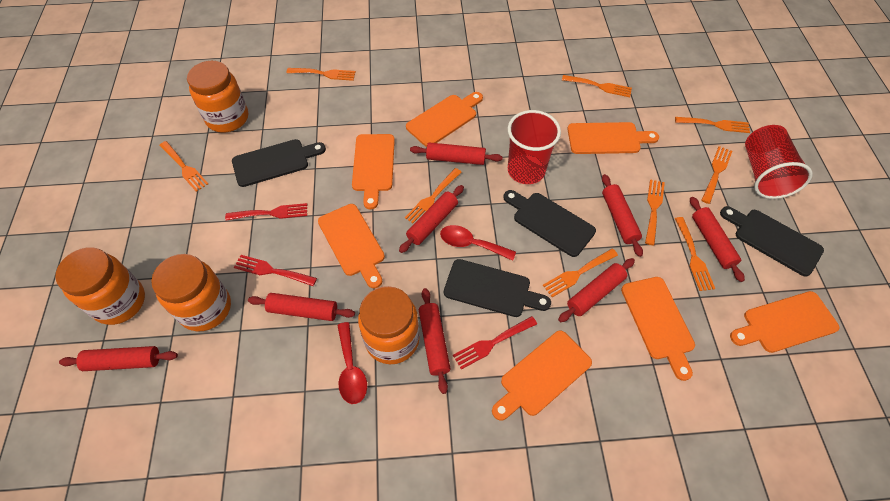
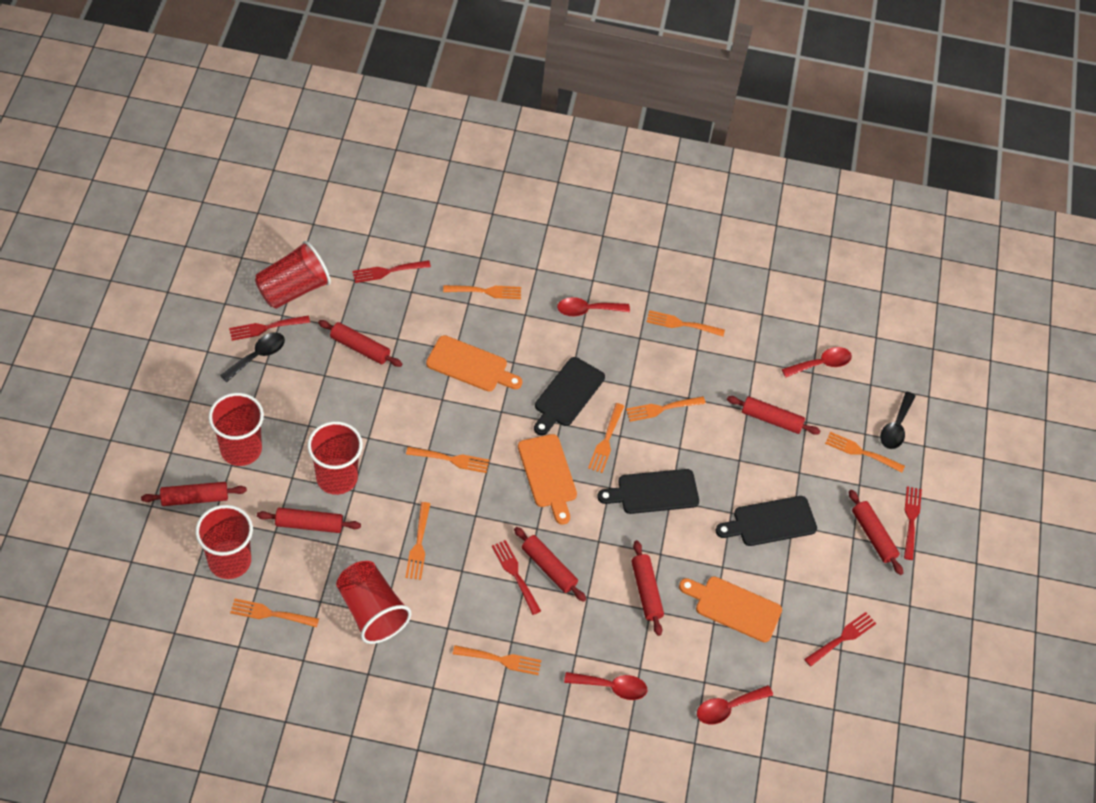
black cutting board: 4 -> 3
black spoon: 0 -> 2
orange cutting board: 7 -> 3
orange jar: 4 -> 0
red cup: 2 -> 5
red fork: 3 -> 5
red rolling pin: 8 -> 7
red spoon: 2 -> 4

